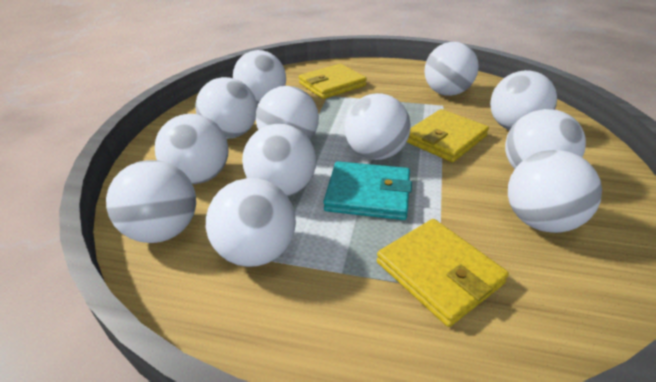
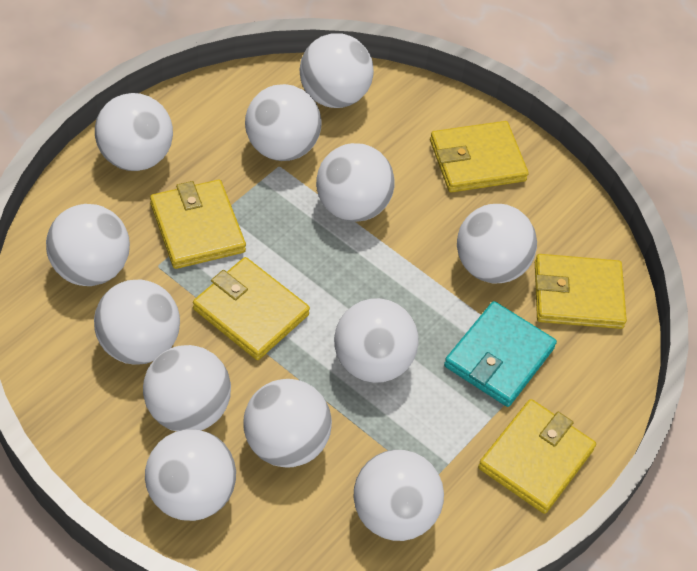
yellow wallet: 3 -> 5

